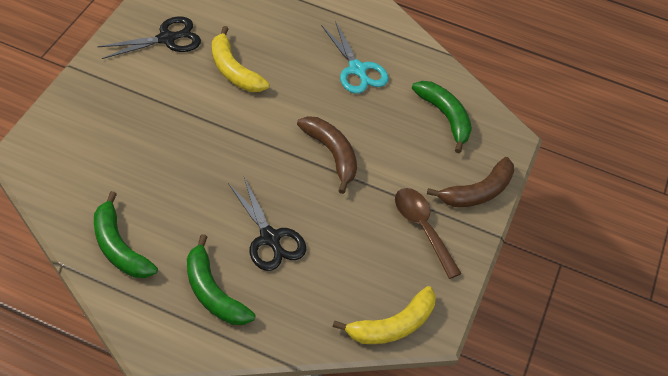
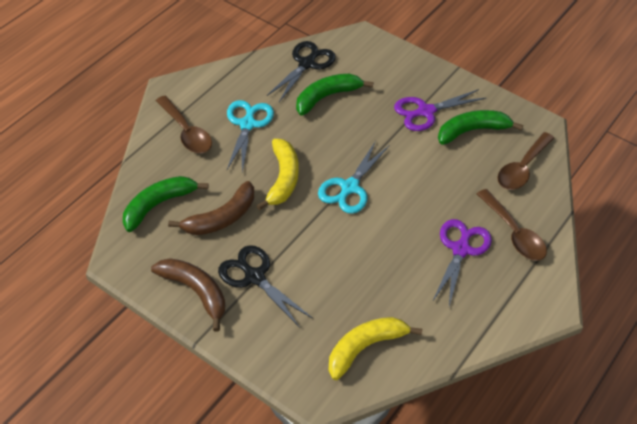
brown spoon: 1 -> 3
purple scissors: 0 -> 2
turquoise scissors: 1 -> 2

